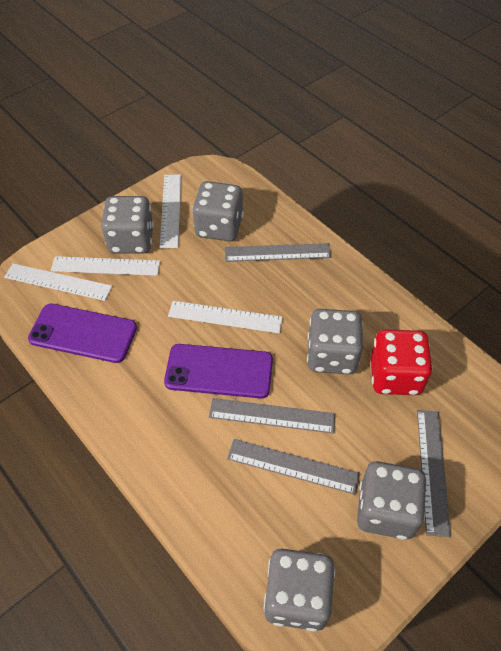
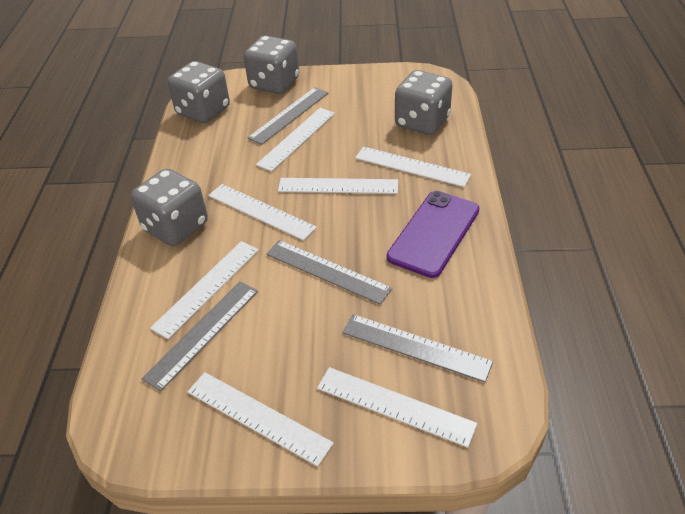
grey dice: 5 -> 4
purple phone: 2 -> 1
red dice: 1 -> 0
white ruler: 4 -> 7

